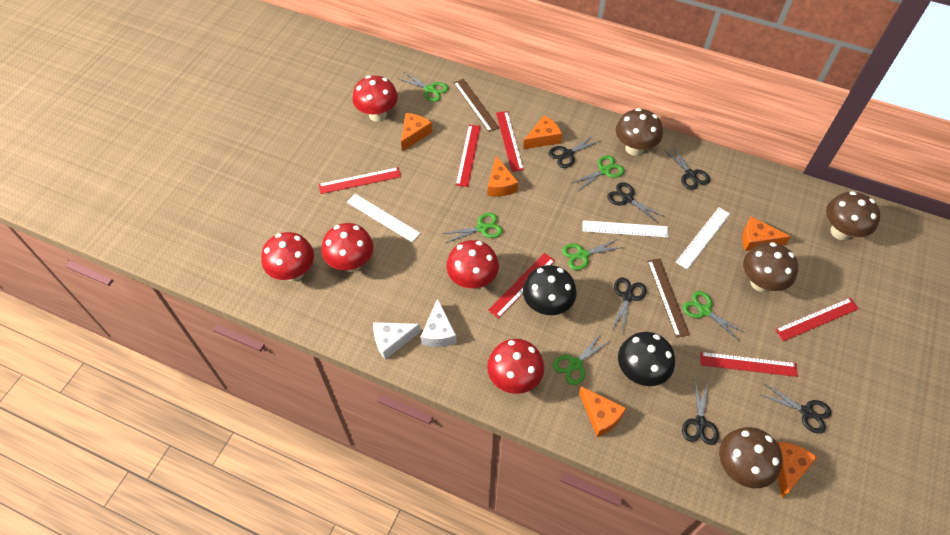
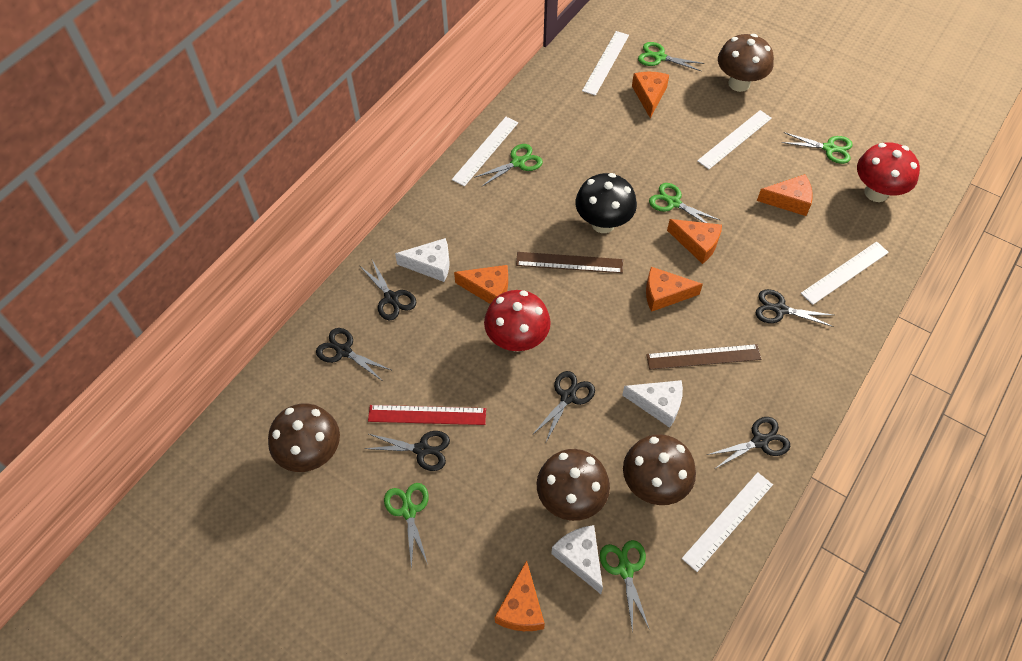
black mushroom: 2 -> 1
red mushroom: 5 -> 2
red ruler: 6 -> 1
white cheese: 2 -> 3
white ruler: 3 -> 5

